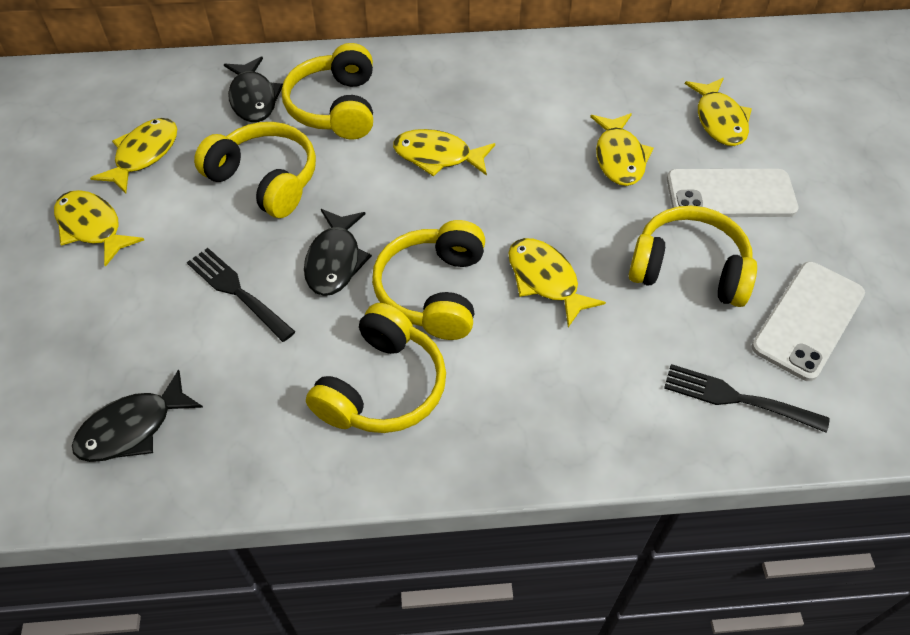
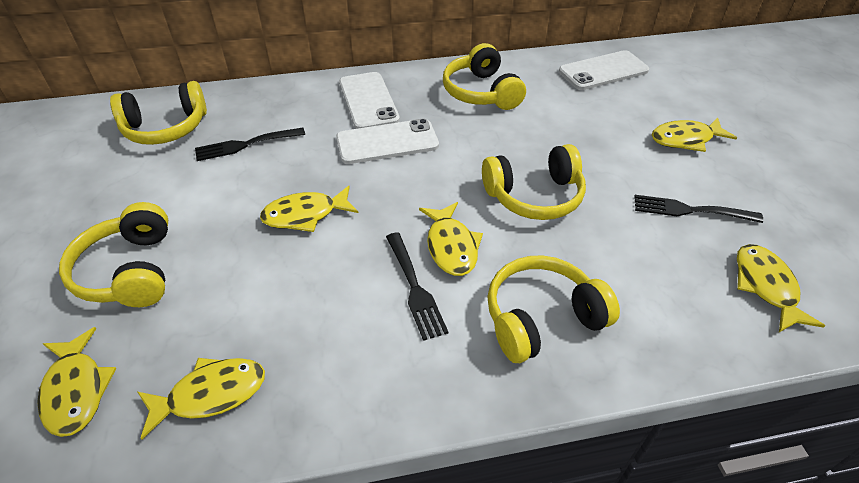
black fish: 3 -> 0
black fork: 2 -> 3
white phone: 2 -> 3

